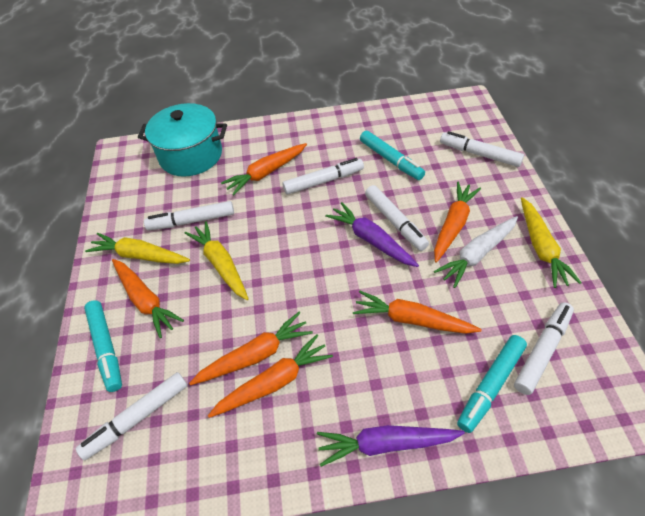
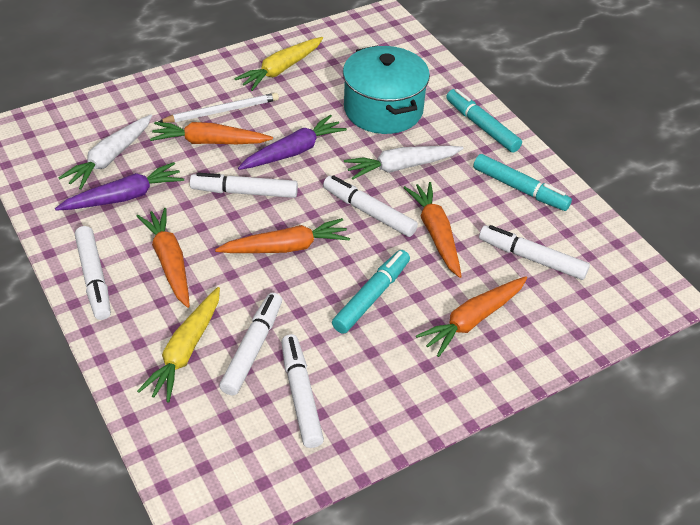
orange carrot: 6 -> 5
white carrot: 1 -> 2
white pencil: 0 -> 1
yellow carrot: 3 -> 2

